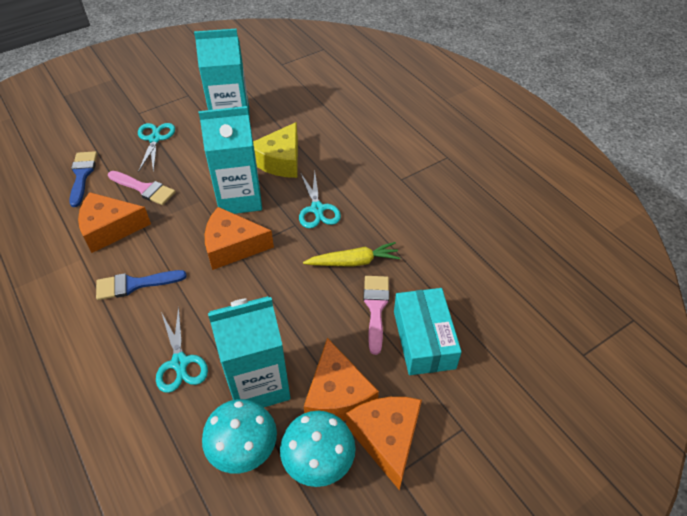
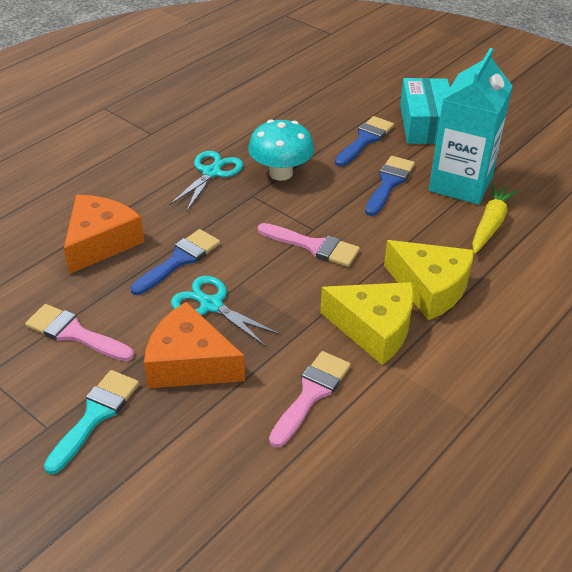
blue brush: 2 -> 3
orange cheese: 4 -> 2
pink brush: 2 -> 3
turquoise brush: 0 -> 1
turquoise carton: 3 -> 1
turquoise mushroom: 2 -> 1
turquoise scissors: 3 -> 2
yellow cheese: 1 -> 2

